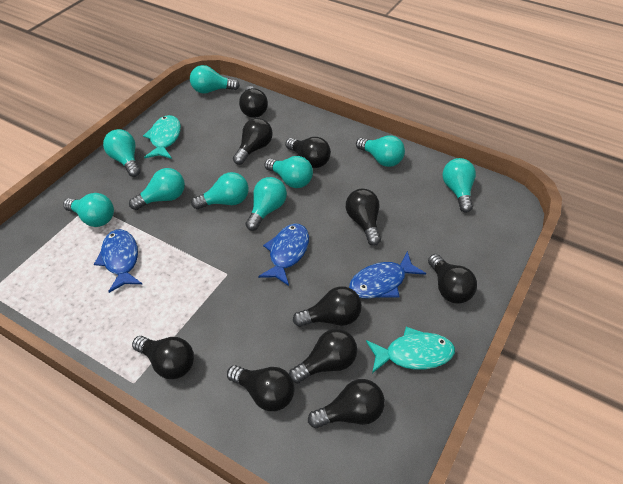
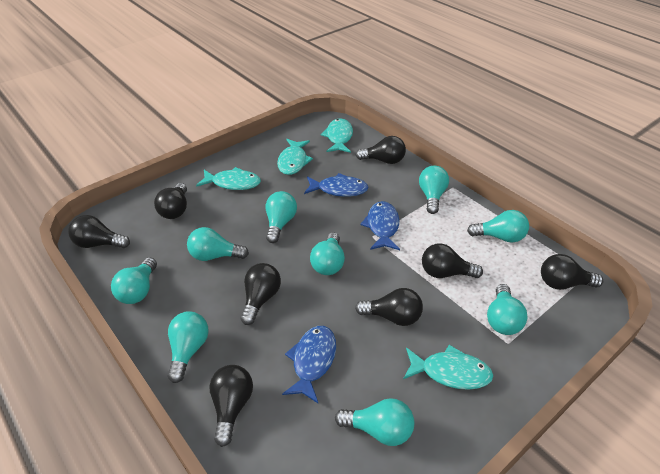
black light bulb: 10 -> 8
turquoise fish: 2 -> 4

